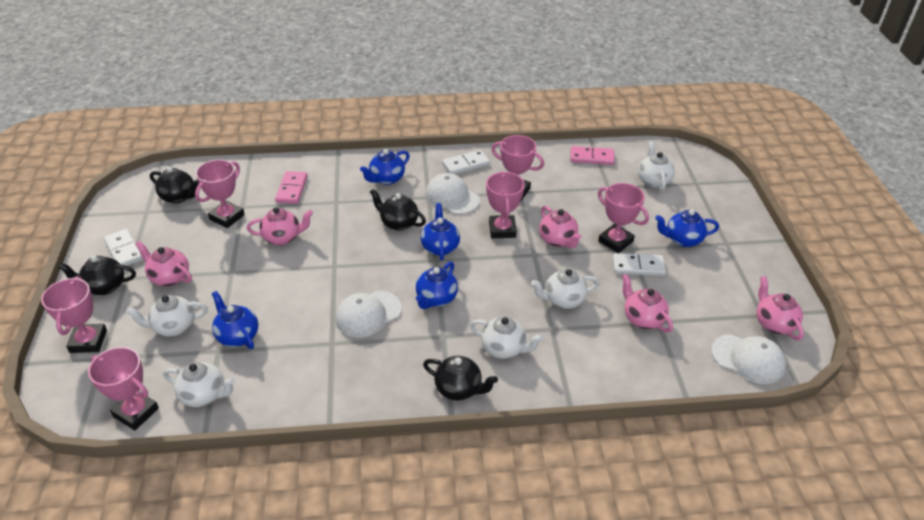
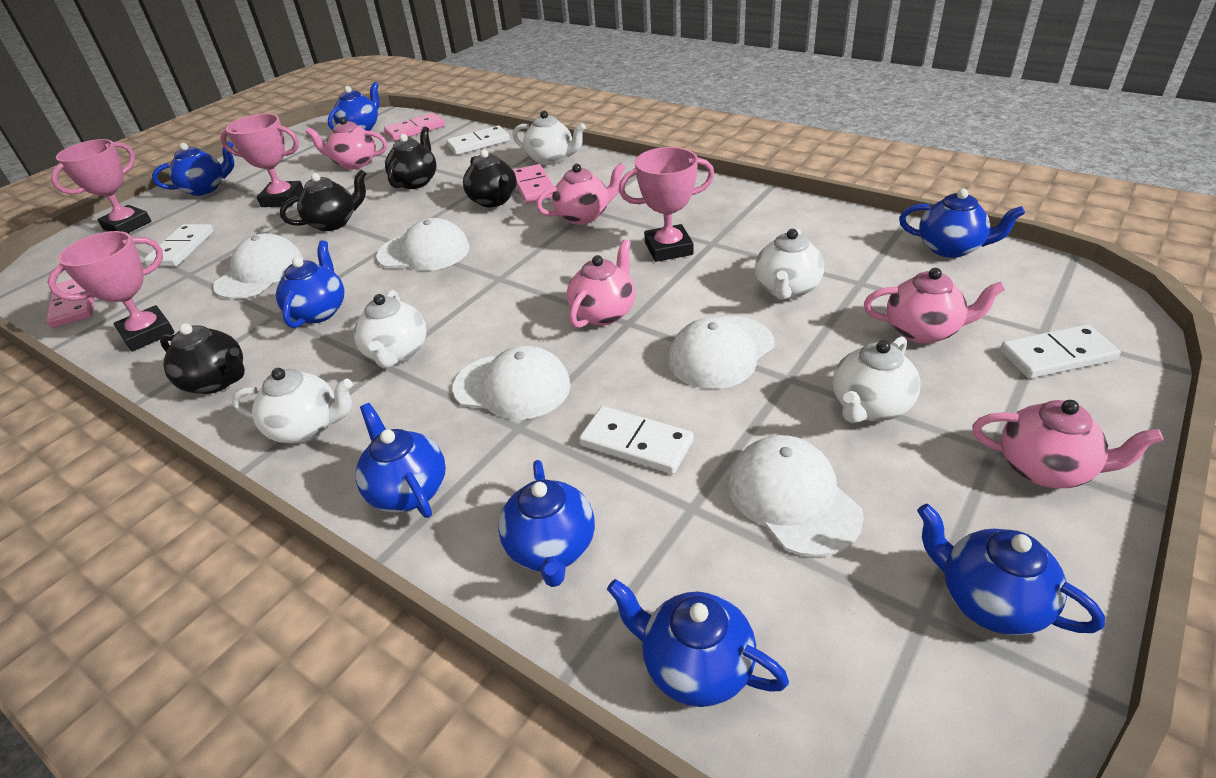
blue teapot: 5 -> 8
pink domino: 2 -> 3
pink trophy: 6 -> 4
white cap: 3 -> 5
white domino: 3 -> 4

